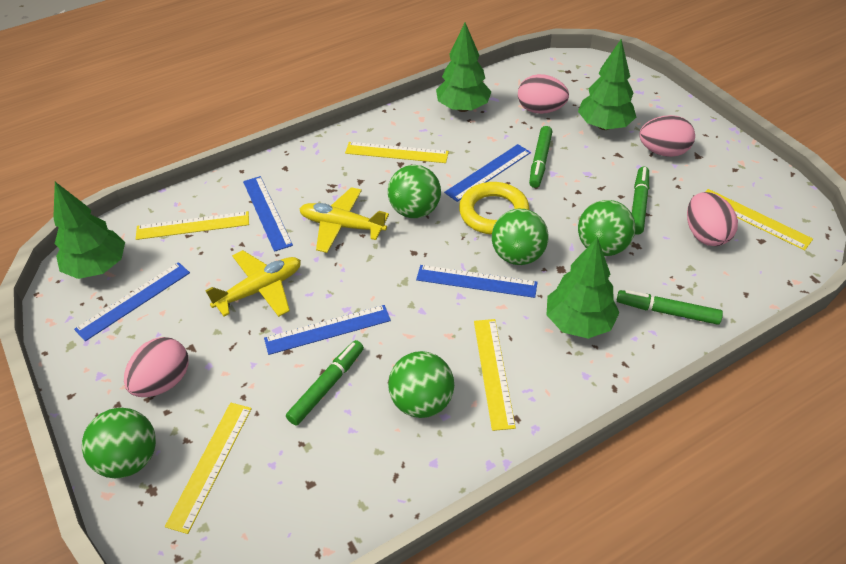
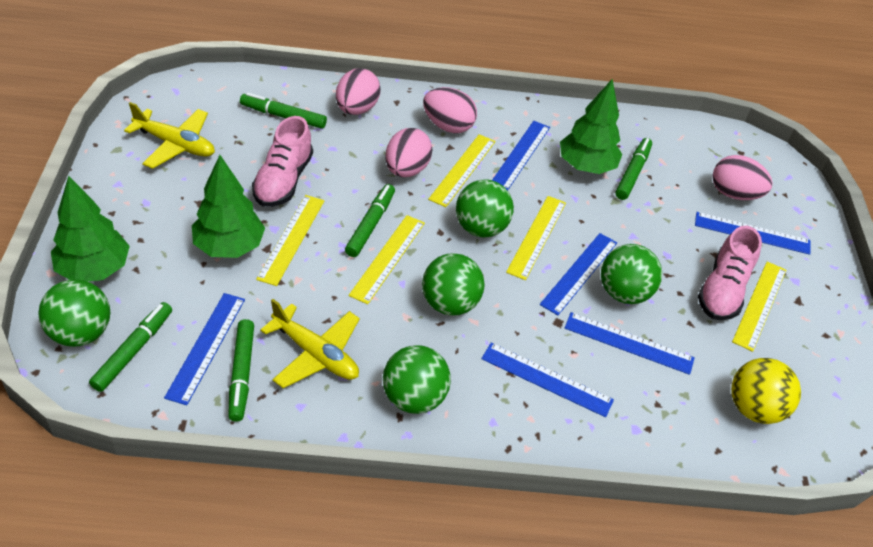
blue ruler: 5 -> 6
green marker: 4 -> 5
green tree: 4 -> 3
pink shoe: 0 -> 2
yellow ball: 0 -> 1
yellow ring: 1 -> 0

